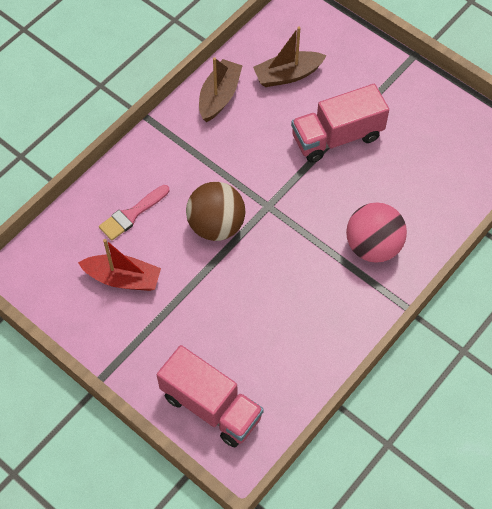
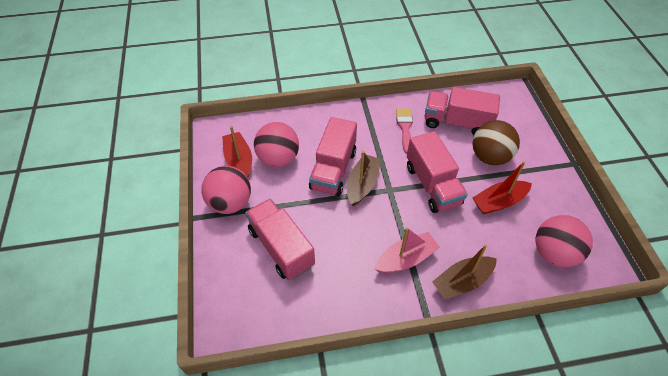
pink ball: 1 -> 3
pink boat: 0 -> 1
pink truck: 2 -> 4
red boat: 1 -> 2

